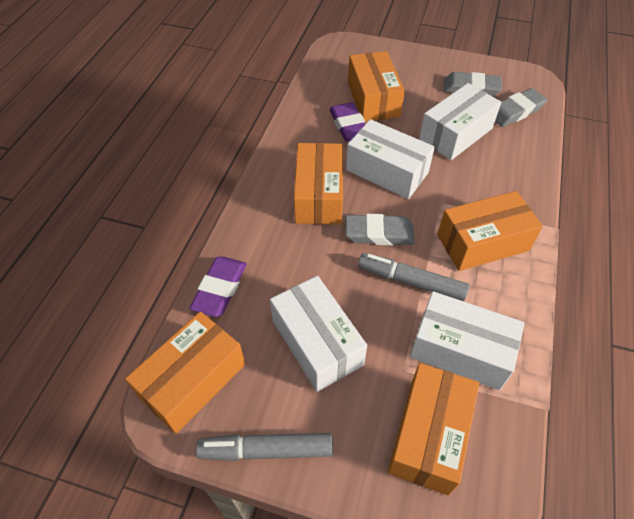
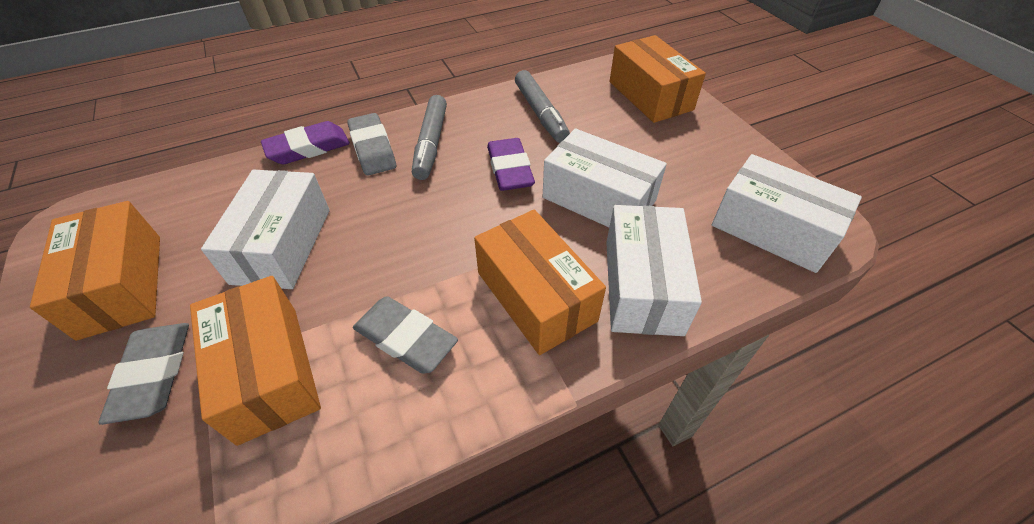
orange box: 5 -> 4

